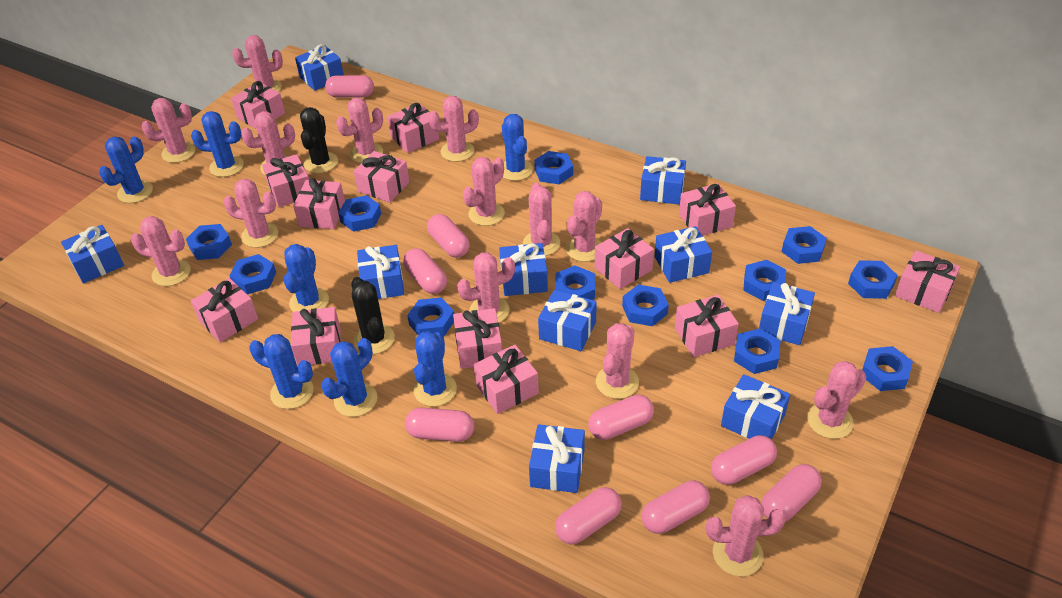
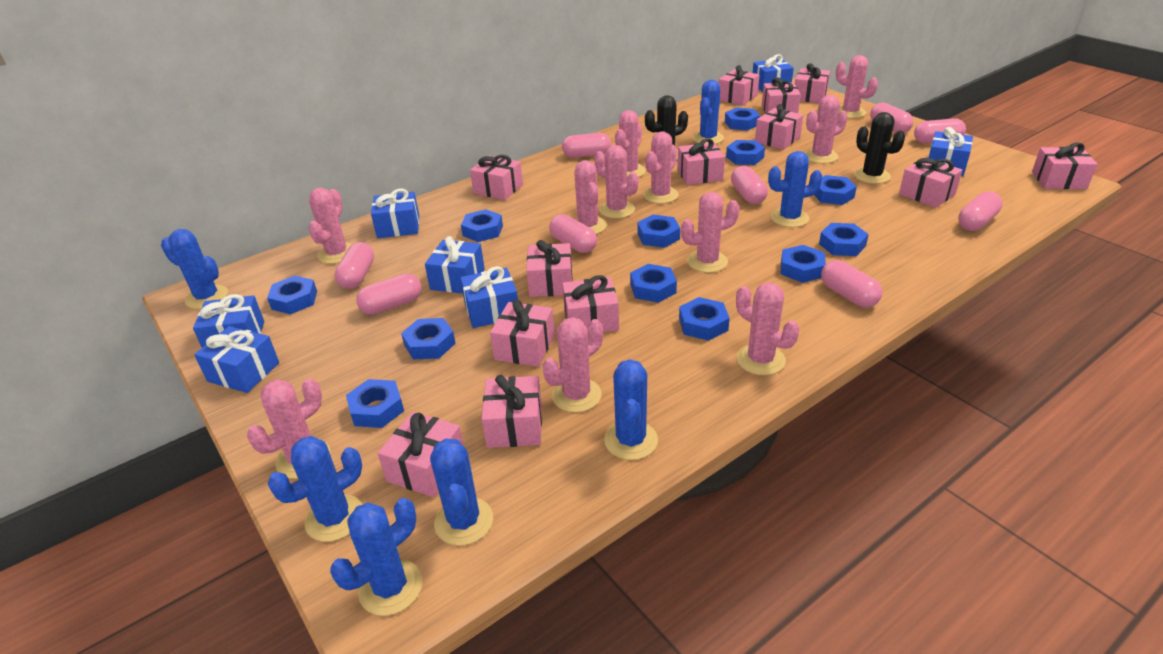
blue gift: 10 -> 7
pink cactus: 14 -> 11

